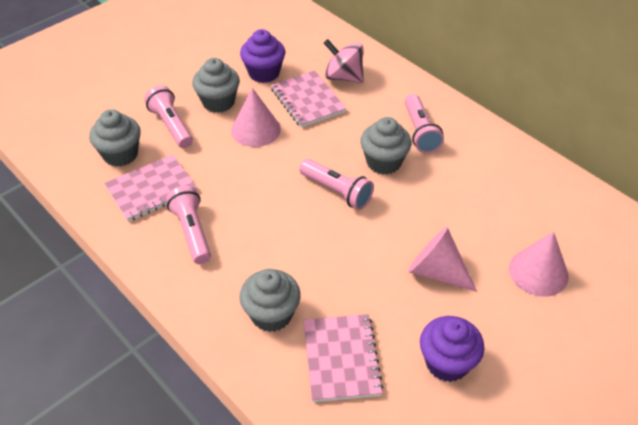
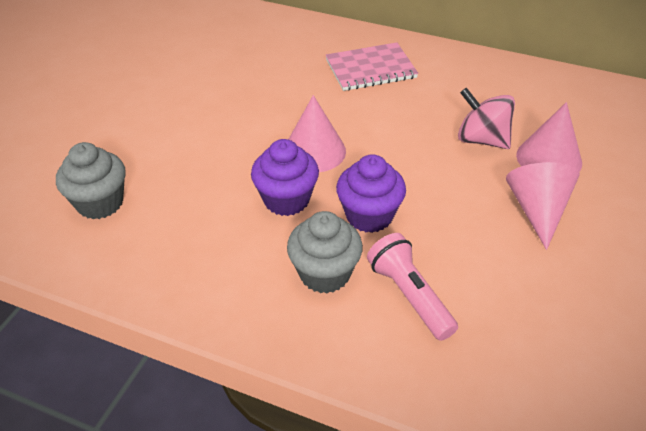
grey cupcake: 4 -> 2
pink flashlight: 4 -> 1
pink notebook: 3 -> 1

